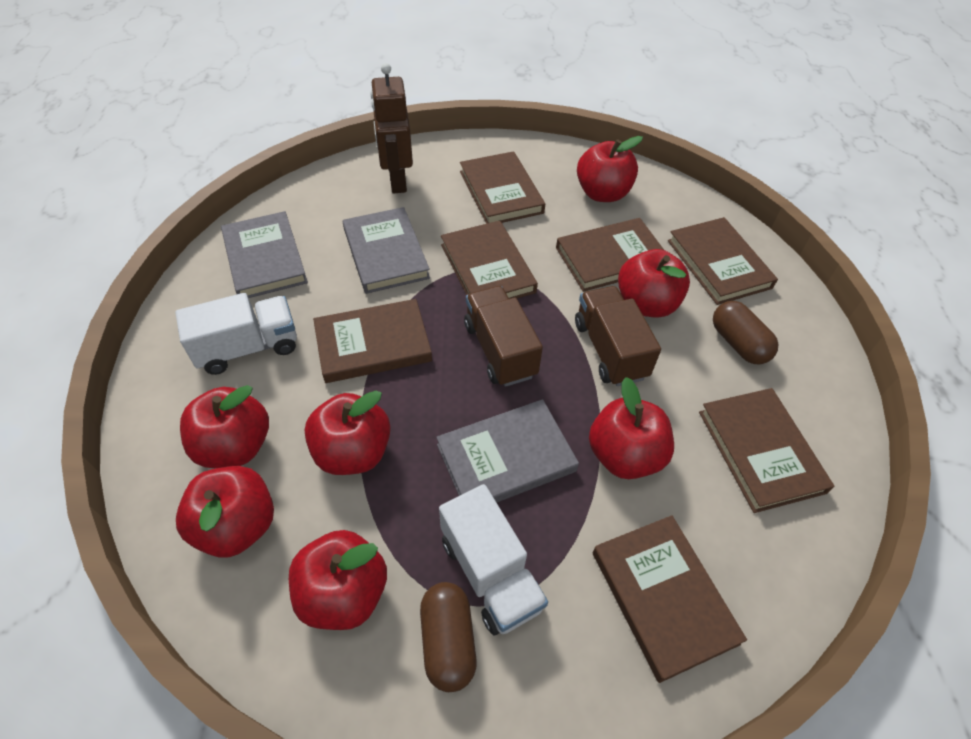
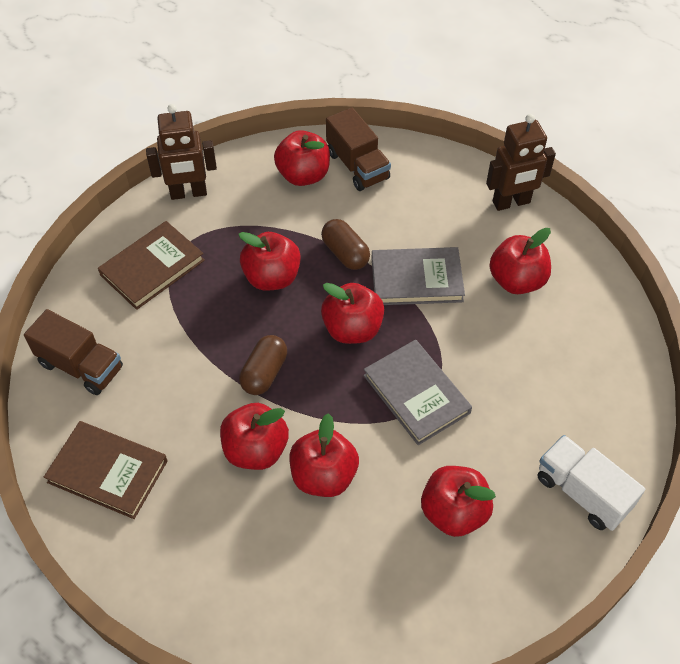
brown book: 7 -> 2
brown robot: 1 -> 2
grey book: 3 -> 2
white truck: 2 -> 1

